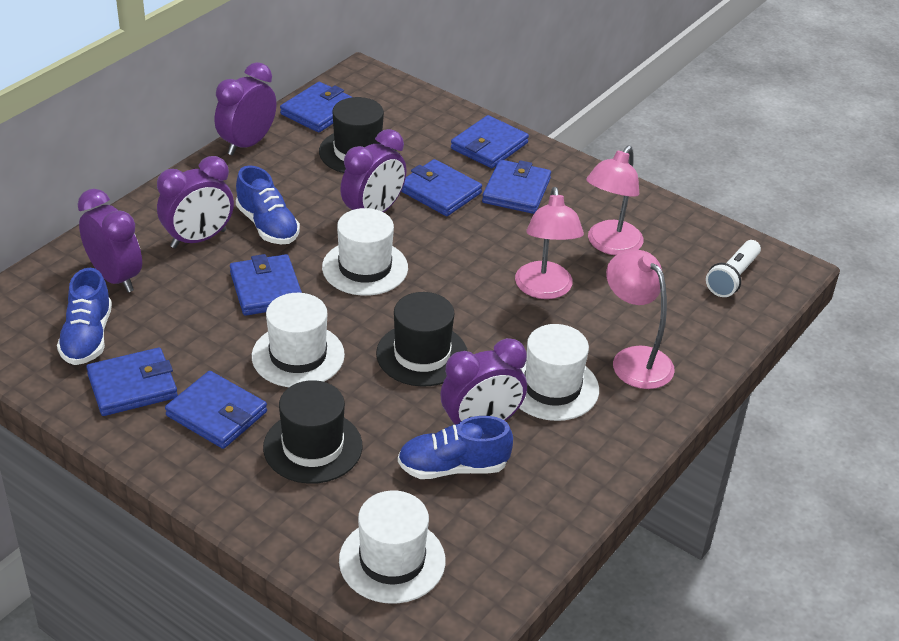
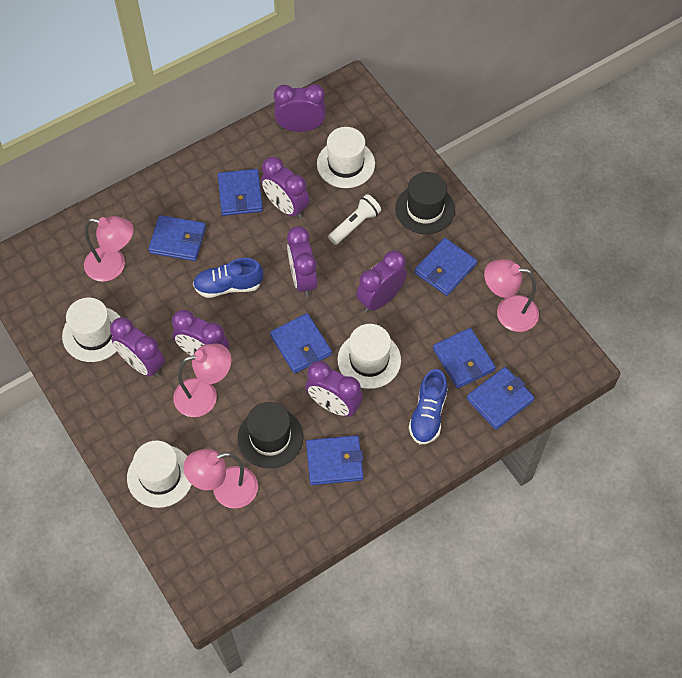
black hat: 3 -> 2
blue shoe: 3 -> 2
pink lamp: 3 -> 4
purple clock: 5 -> 7

